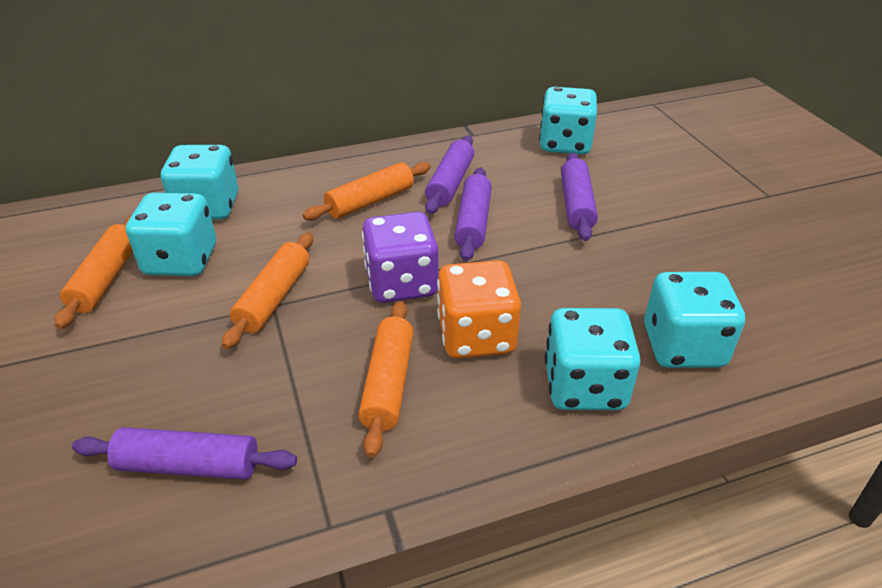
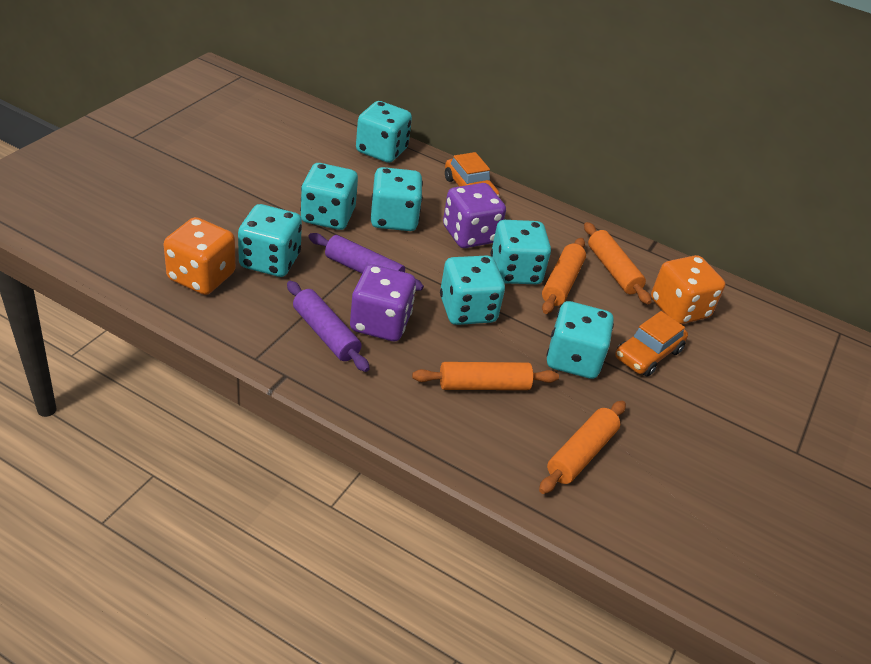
orange car: 0 -> 2
orange dice: 1 -> 2
purple dice: 1 -> 2
purple rolling pin: 4 -> 2
turquoise dice: 5 -> 7

